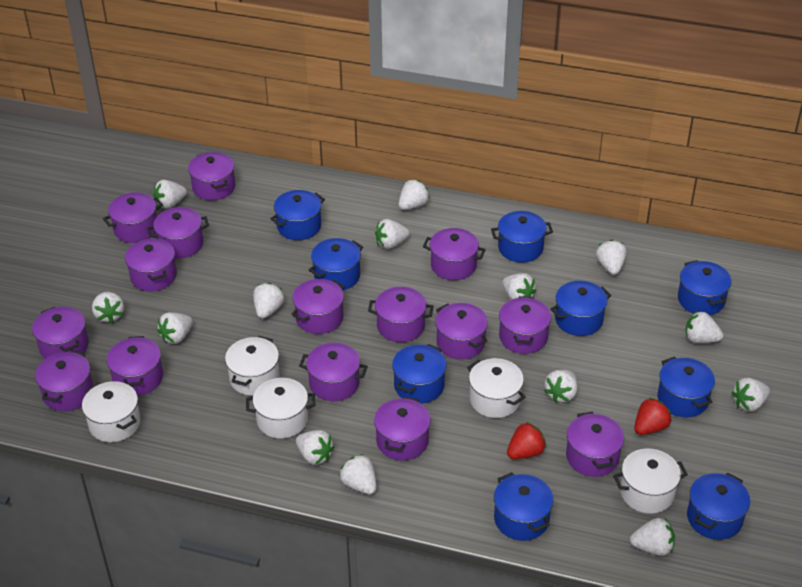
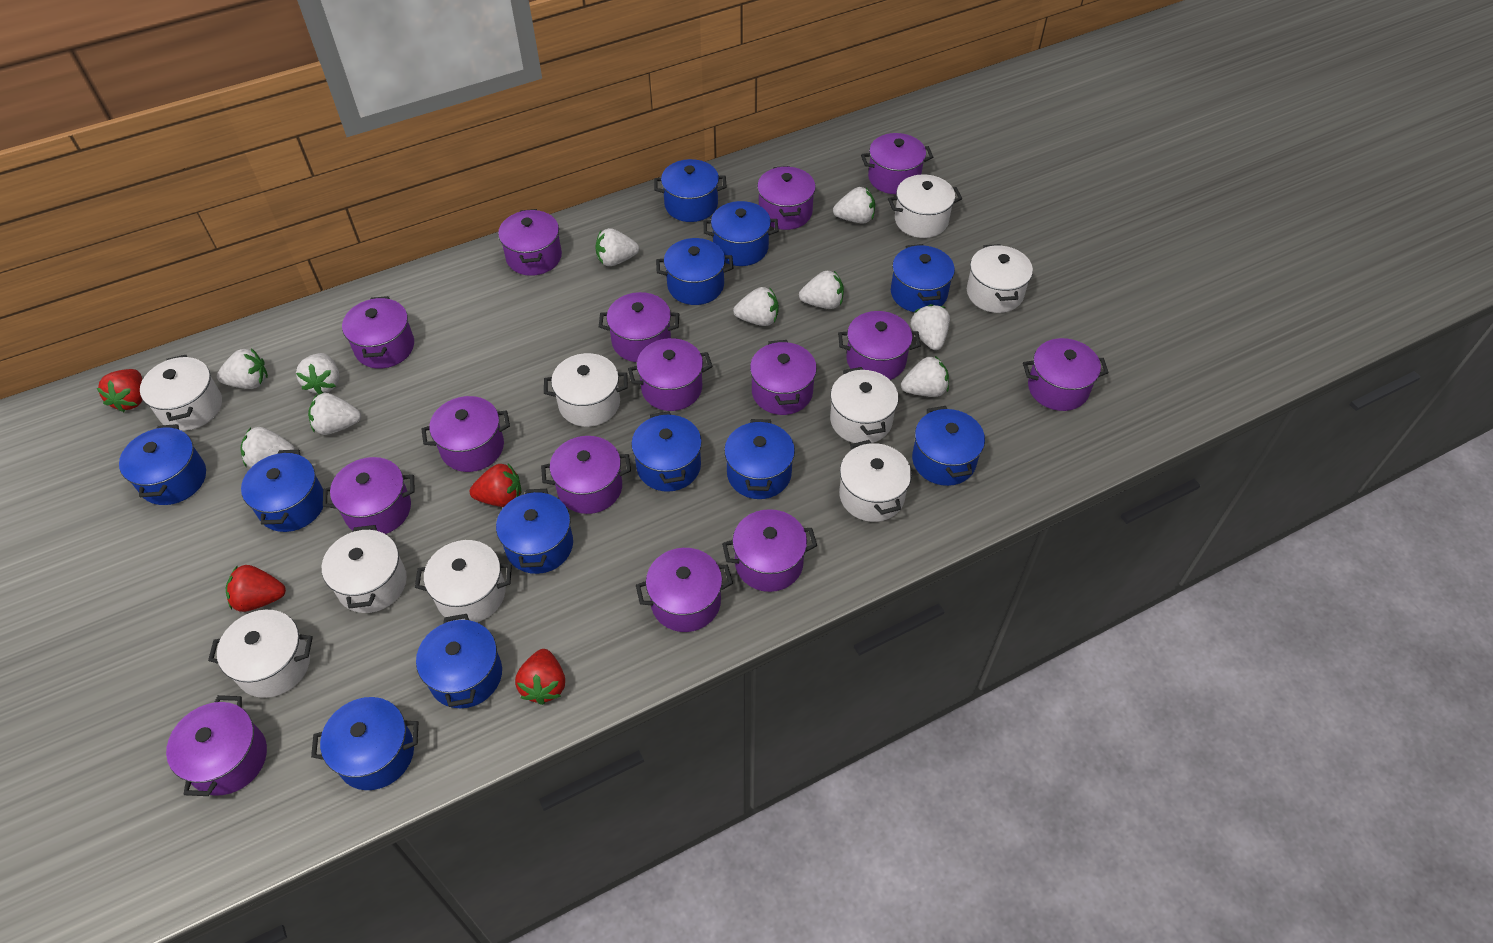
blue pot: 9 -> 12
red strawberry: 2 -> 4
white pot: 5 -> 9
white strawberry: 14 -> 10

